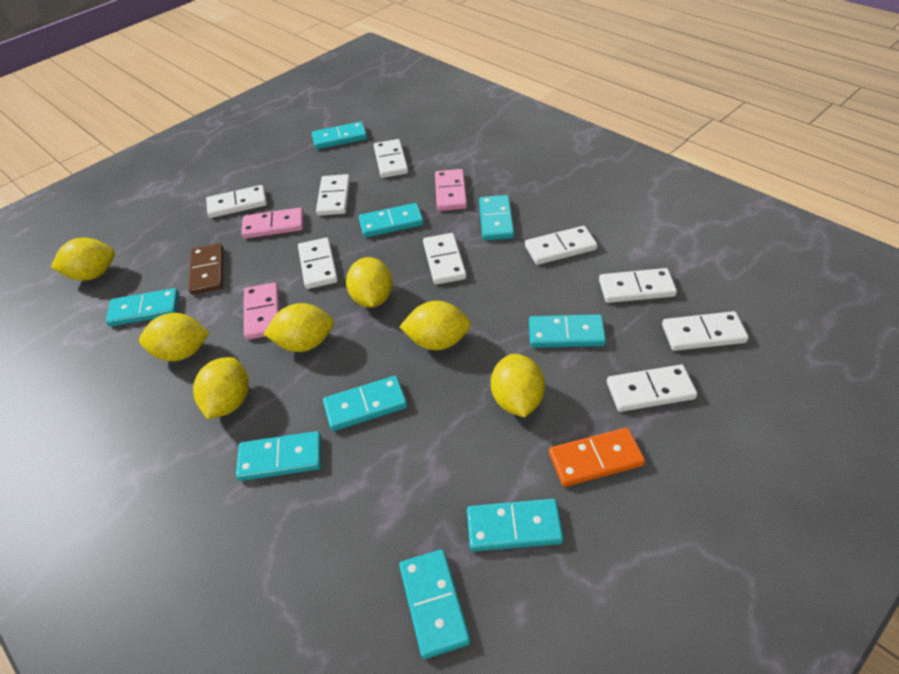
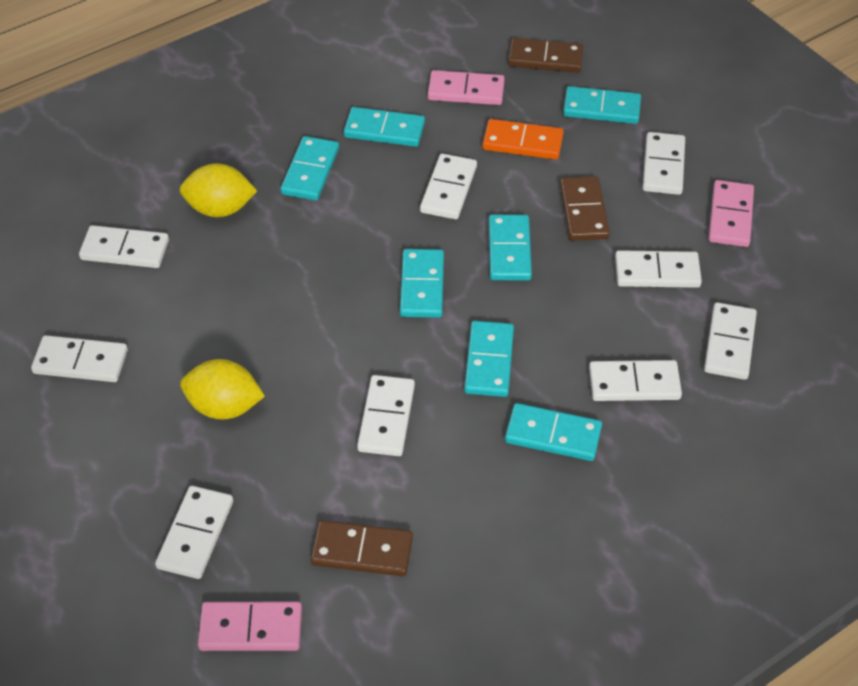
brown domino: 1 -> 3
turquoise domino: 9 -> 7
yellow lemon: 7 -> 2

